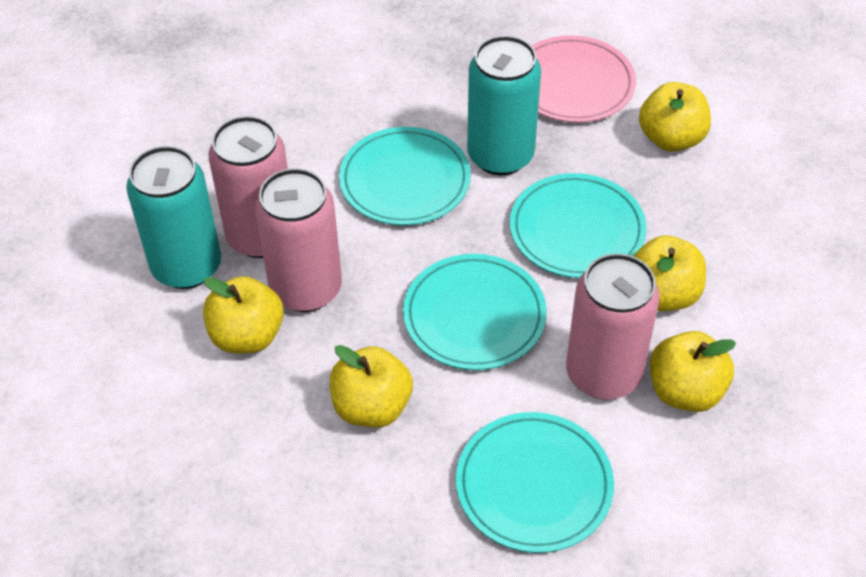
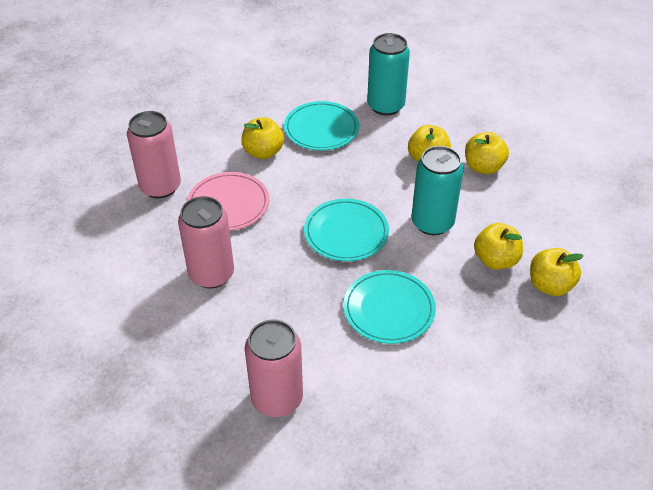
turquoise plate: 4 -> 3

